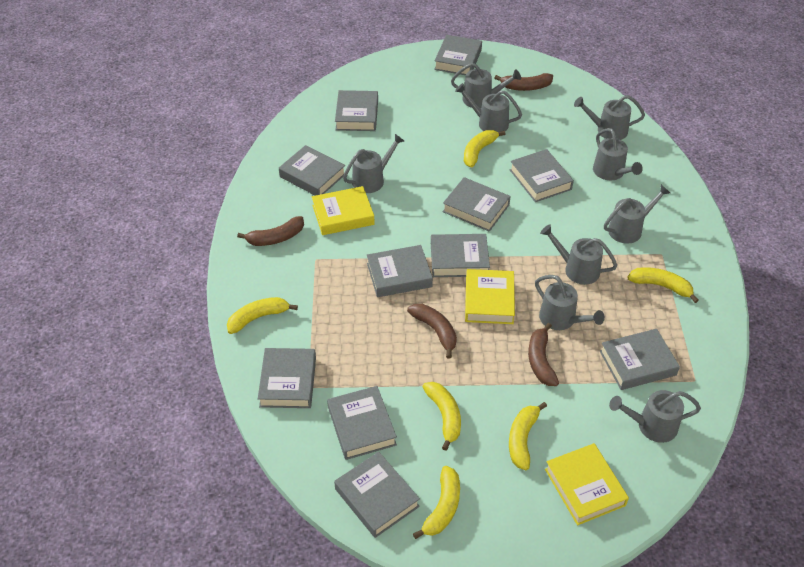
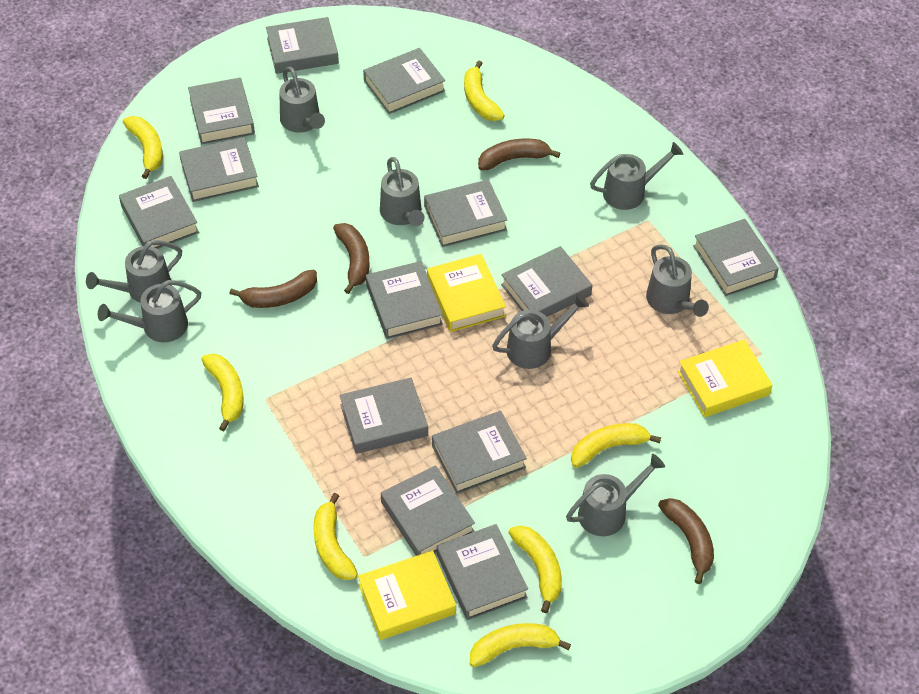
grey book: 11 -> 13
grey watering can: 9 -> 8
yellow banana: 6 -> 7

